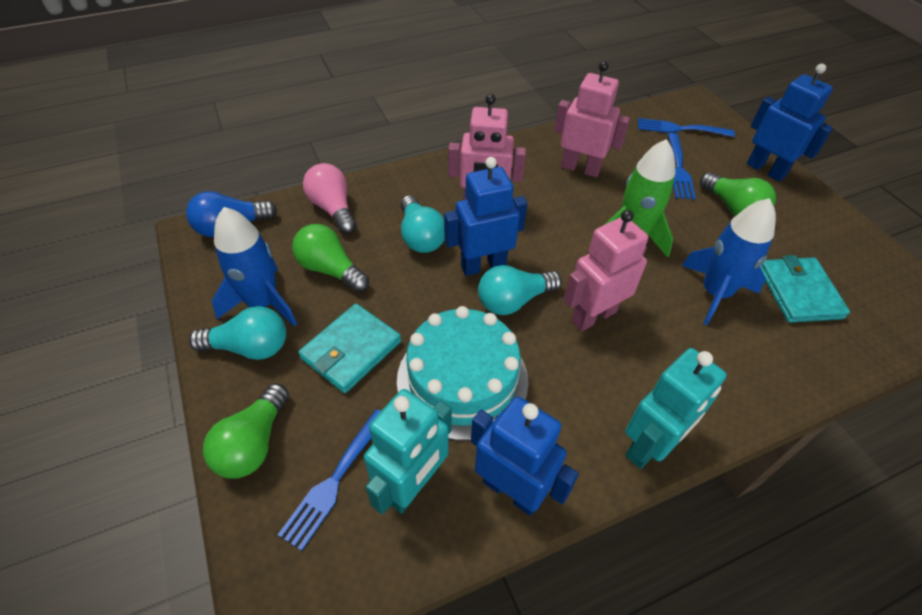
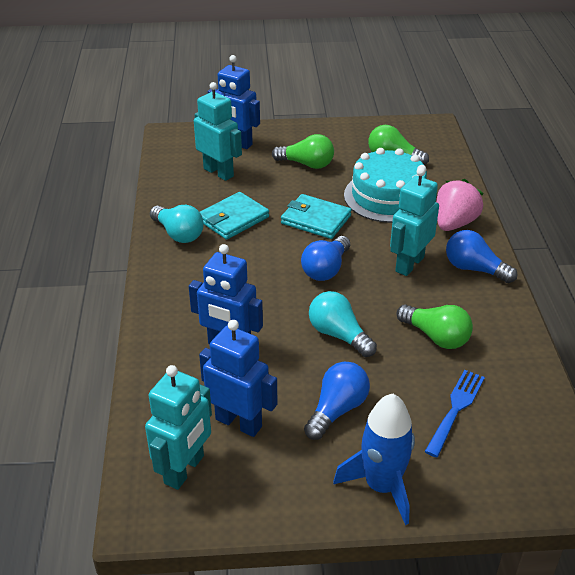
blue fork: 3 -> 1
blue light bulb: 1 -> 3
blue rocket: 2 -> 1
green rocket: 1 -> 0
pink light bulb: 1 -> 0
pink robot: 3 -> 0
pink strawberry: 0 -> 1
turquoise light bulb: 3 -> 2
turquoise robot: 2 -> 3

